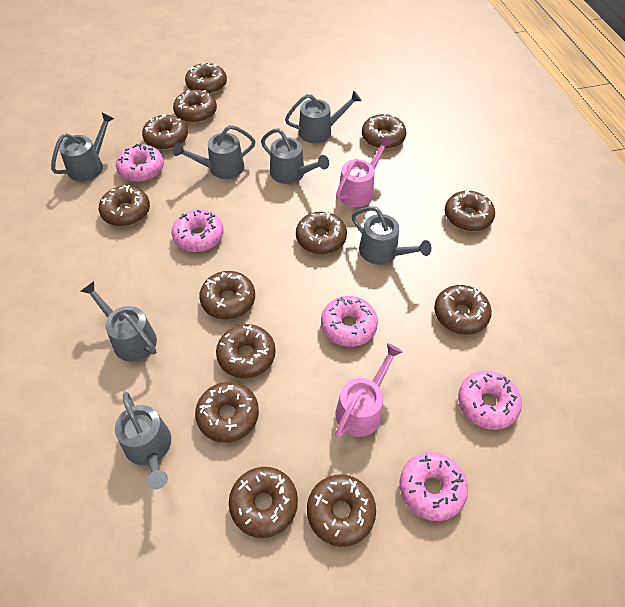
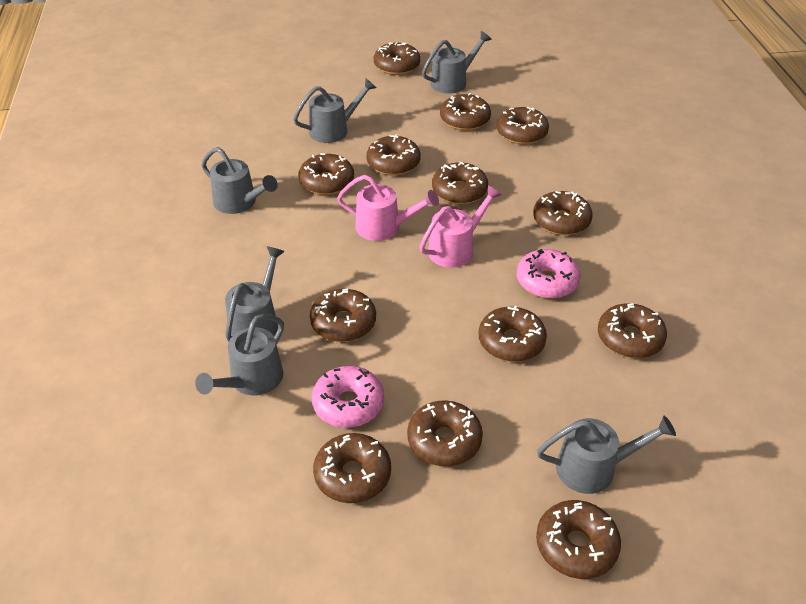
grey watering can: 7 -> 6
pink donut: 5 -> 2

